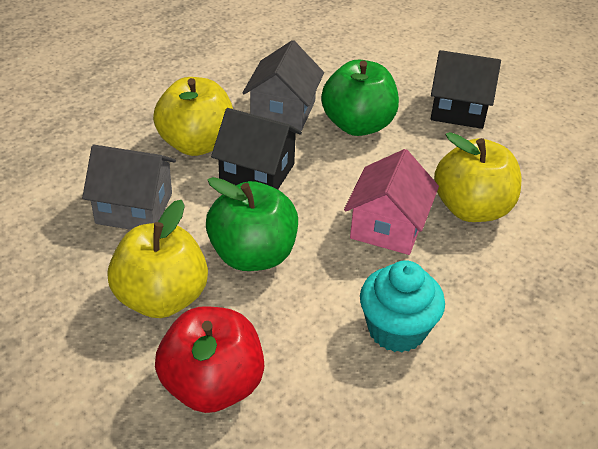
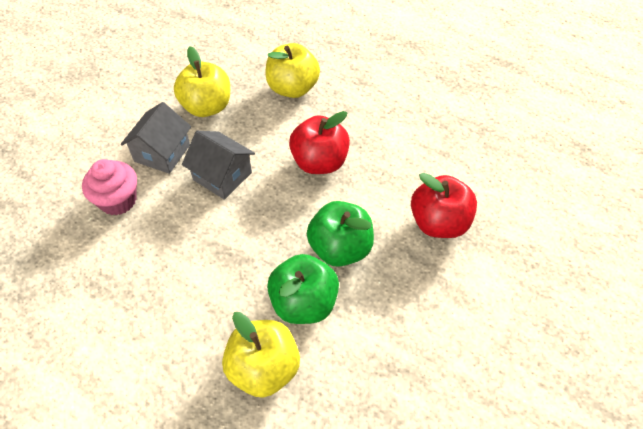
black house: 2 -> 0
pink cupcake: 0 -> 1
pink house: 1 -> 0
red apple: 1 -> 2
turquoise cupcake: 1 -> 0

